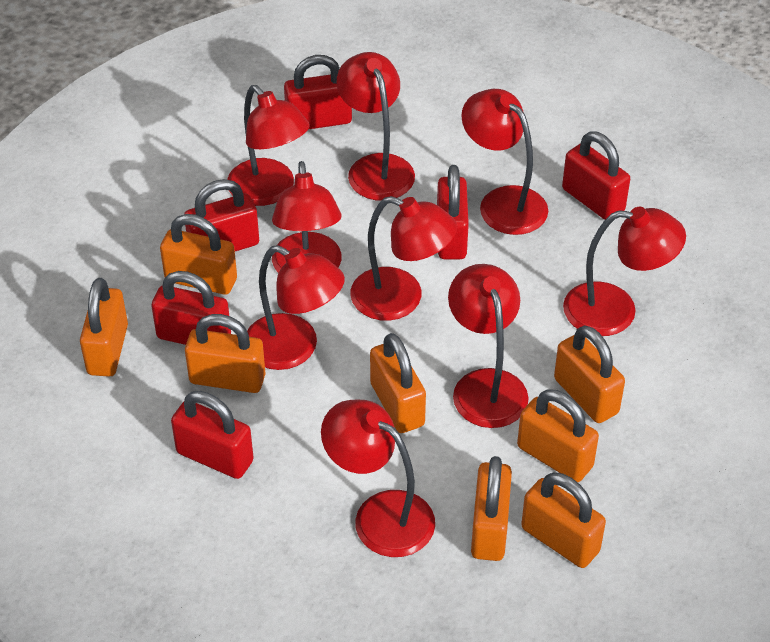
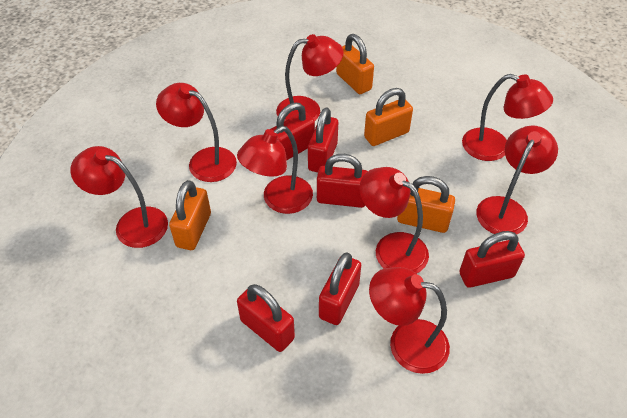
orange padlock: 8 -> 4
red lamp: 9 -> 8

